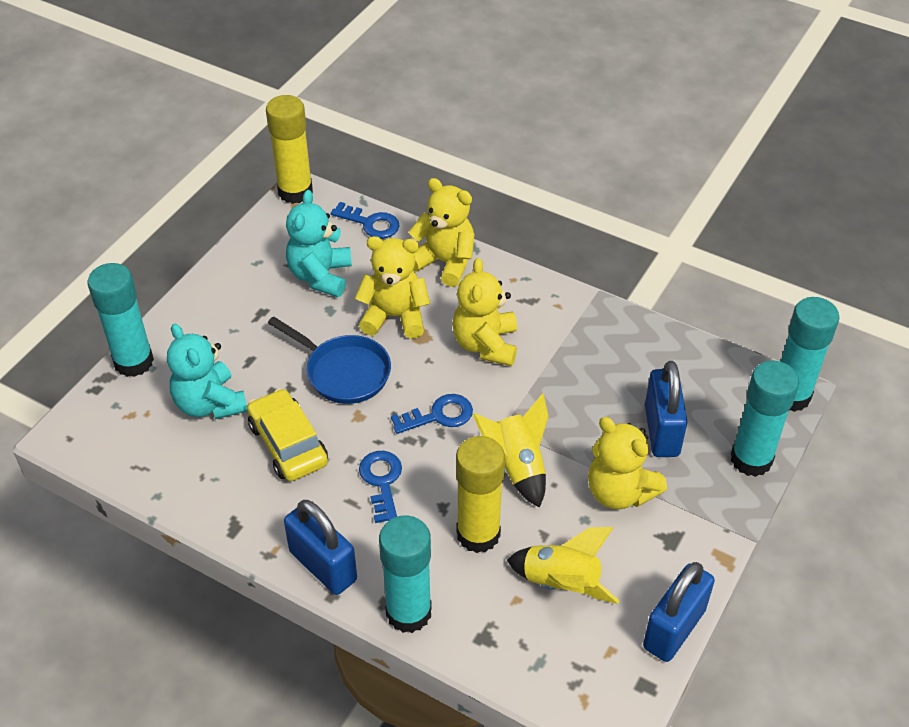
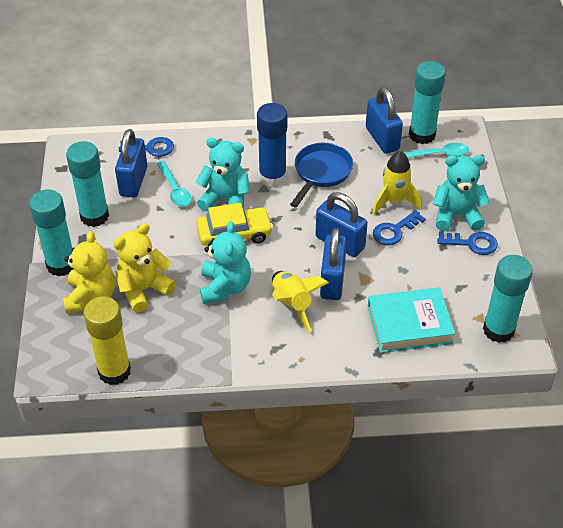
blue glue stick: 0 -> 1
blue padlock: 3 -> 4
turquoise book: 0 -> 1
turquoise spoon: 0 -> 2
turquoise teddy bear: 2 -> 3
yellow glue stick: 2 -> 1
yellow teddy bear: 4 -> 2

